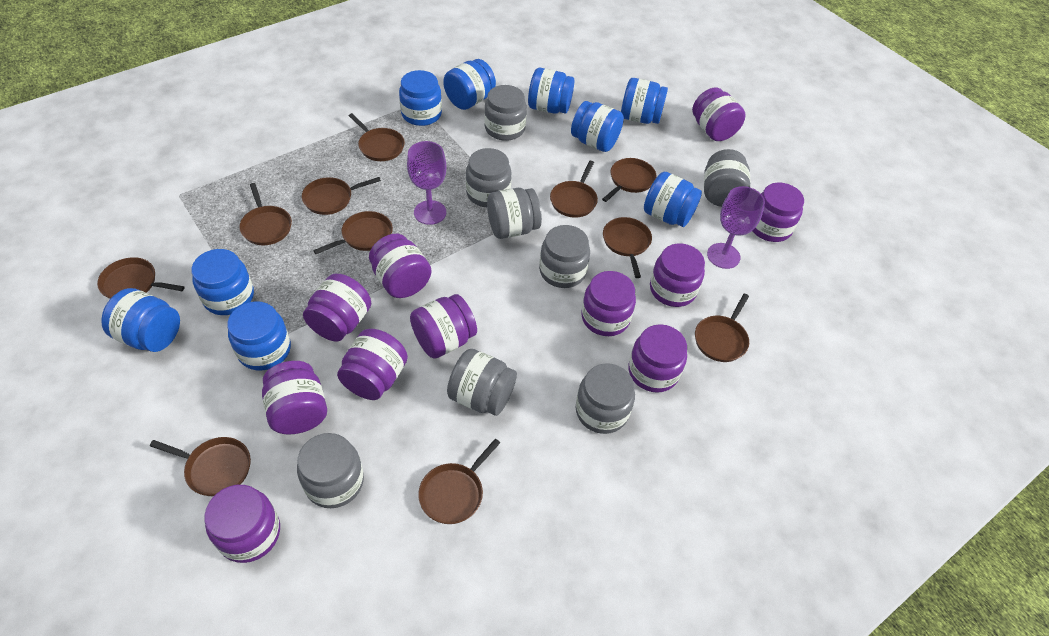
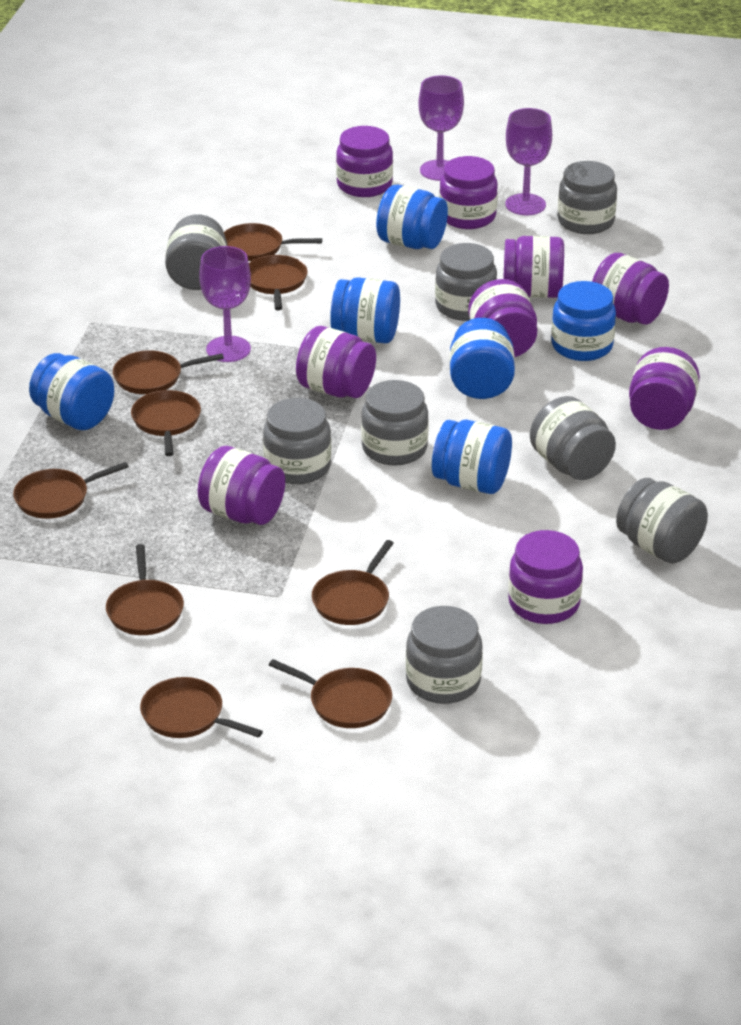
blue jar: 9 -> 6
brown pan: 11 -> 9
purple goblet: 2 -> 3
purple jar: 11 -> 9

